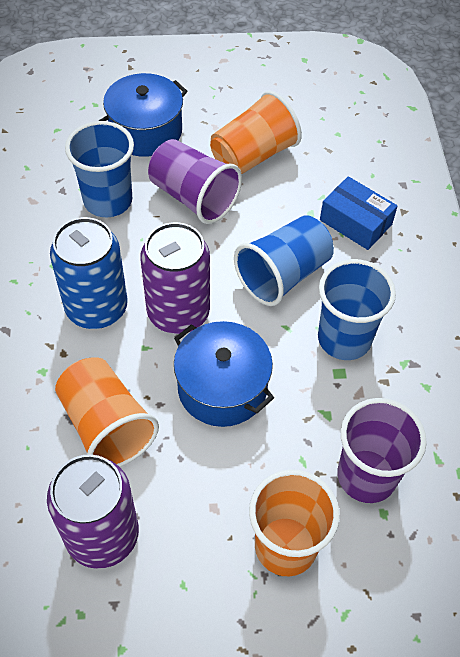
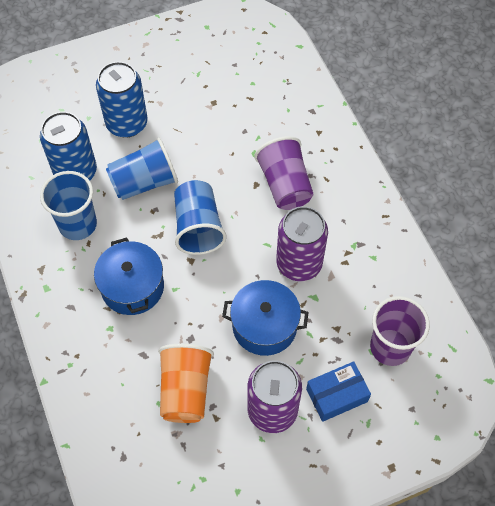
blue can: 1 -> 2
orange cup: 3 -> 1

